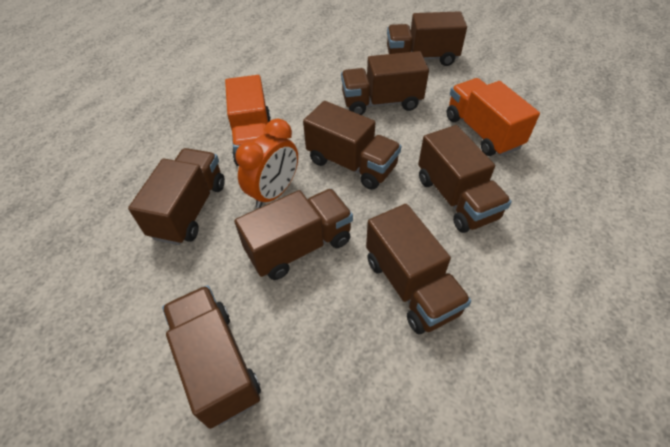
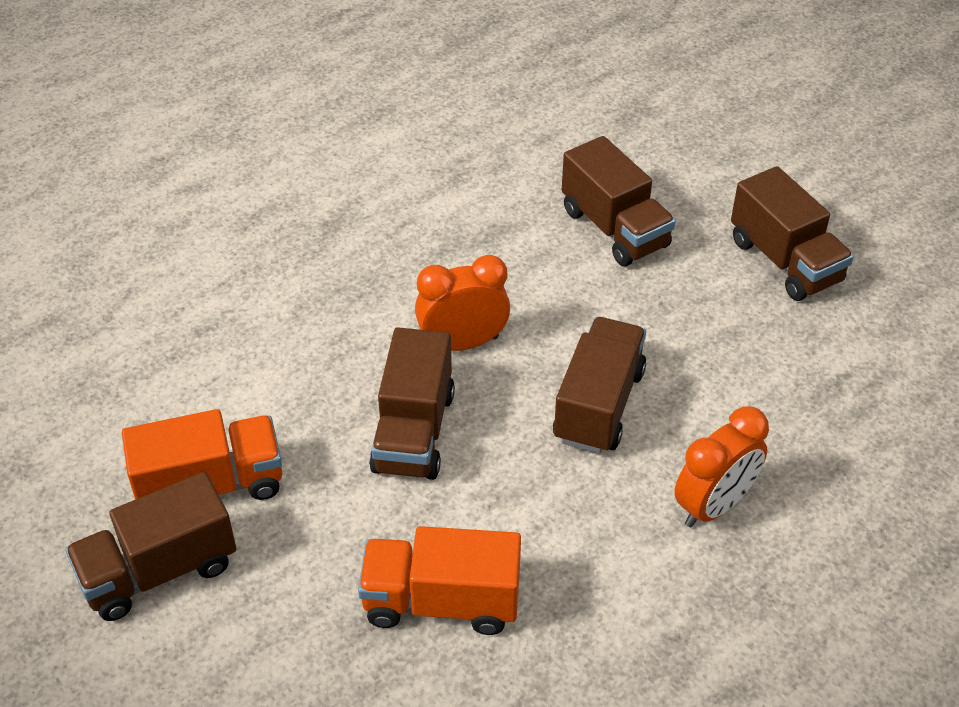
brown truck: 8 -> 5
orange clock: 1 -> 2

